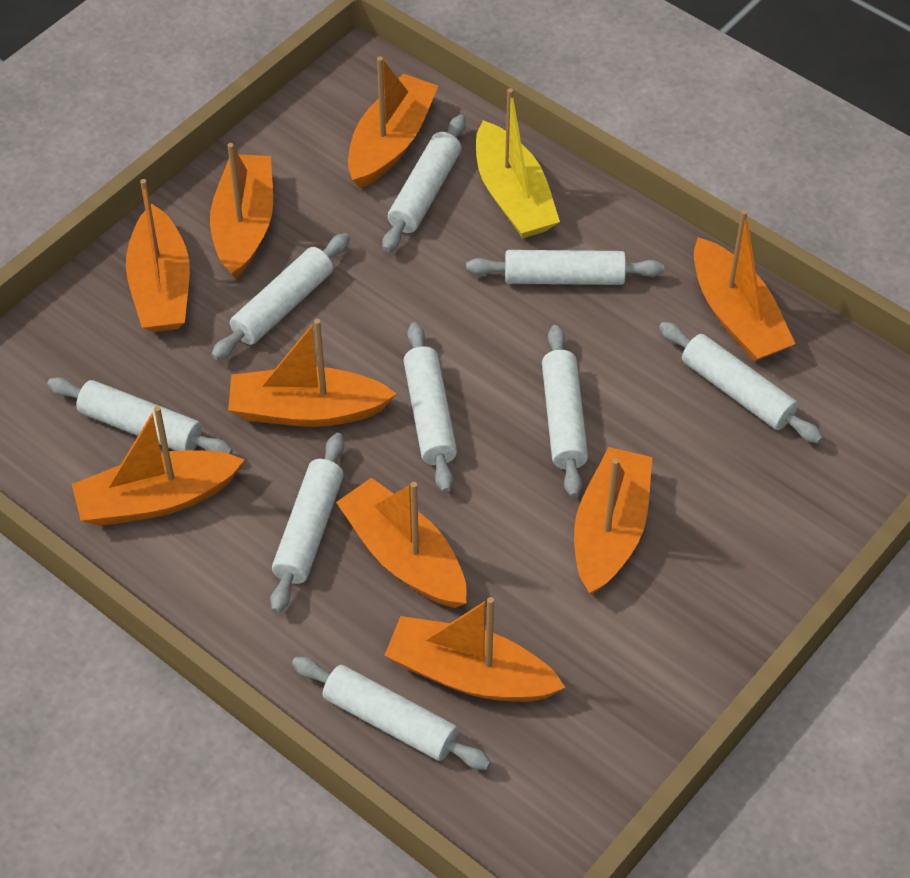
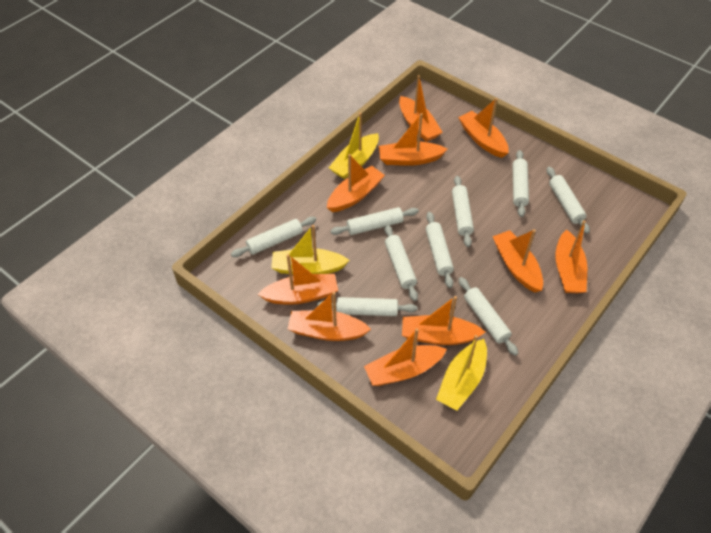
orange boat: 9 -> 10
yellow boat: 1 -> 3

